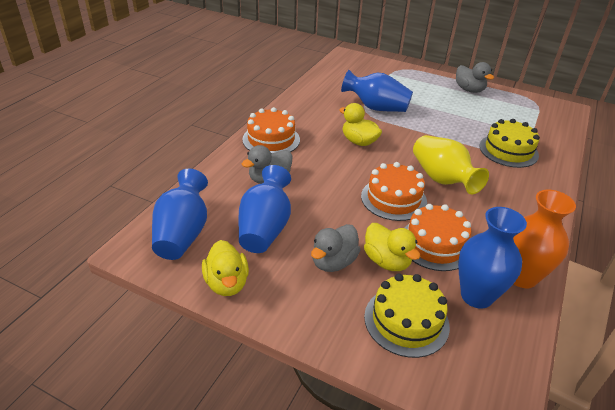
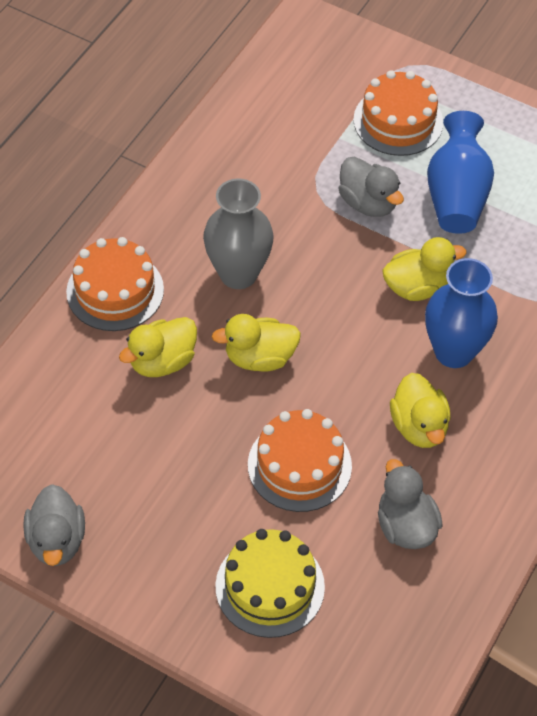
blue vase: 4 -> 2
grey vase: 0 -> 1
orange vase: 1 -> 0
yellow cake: 2 -> 1
yellow duck: 3 -> 4
yellow vase: 1 -> 0

